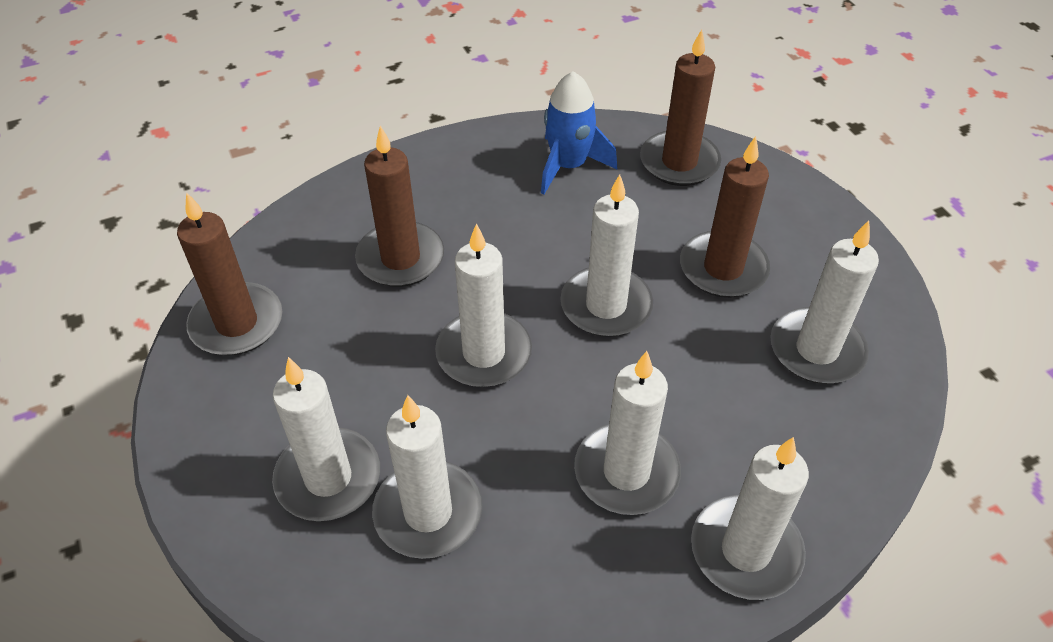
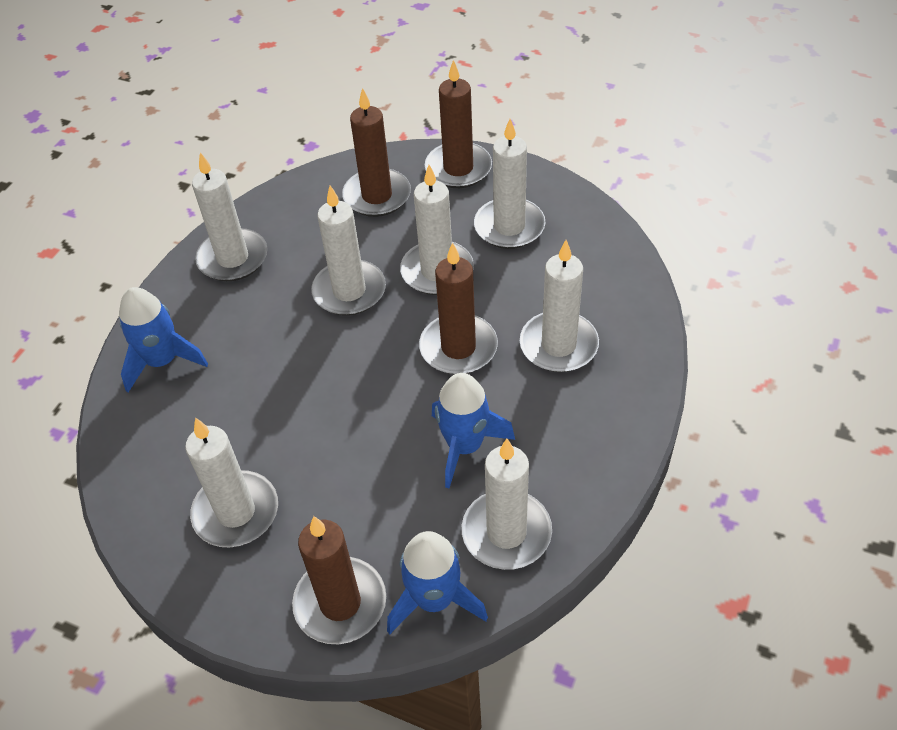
blue rocket: 1 -> 3

